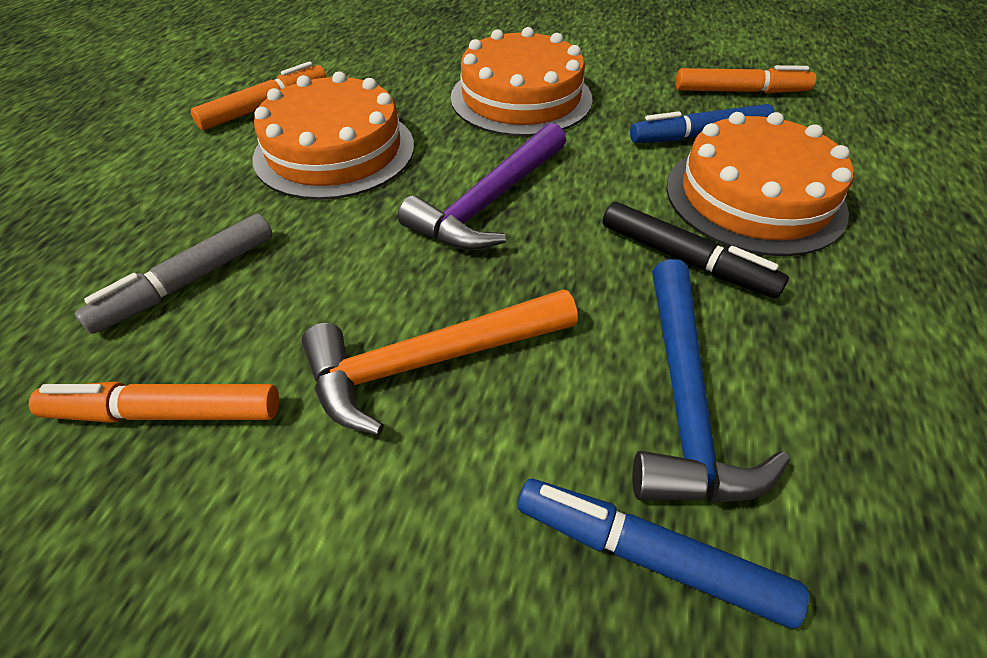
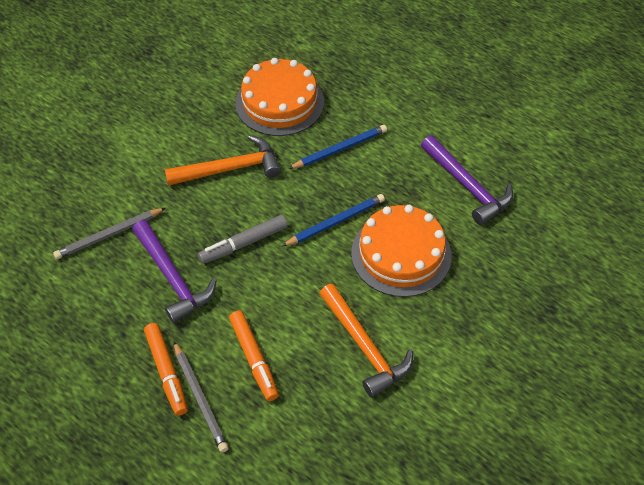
black marker: 1 -> 0
blue hammer: 1 -> 0
blue marker: 2 -> 0
blue pencil: 0 -> 2
grey pencil: 0 -> 2
orange cake: 3 -> 2
orange hammer: 1 -> 2
orange marker: 3 -> 2
purple hammer: 1 -> 2

